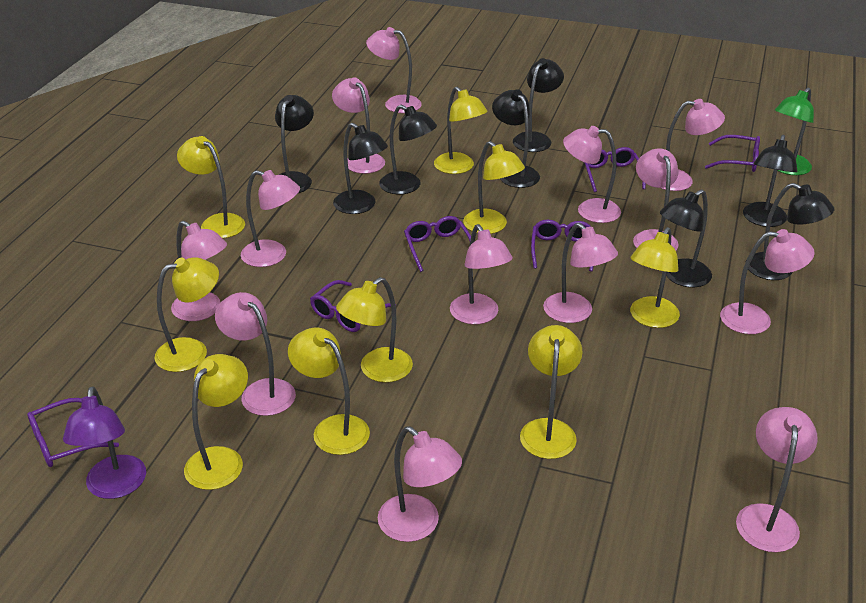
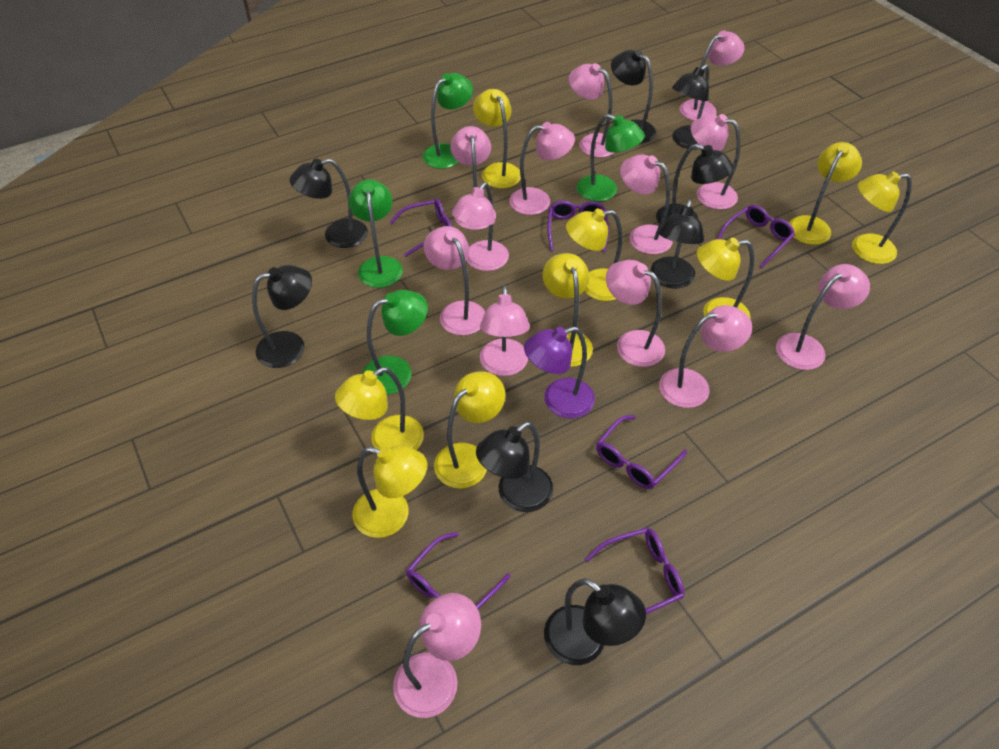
green lamp: 1 -> 4

